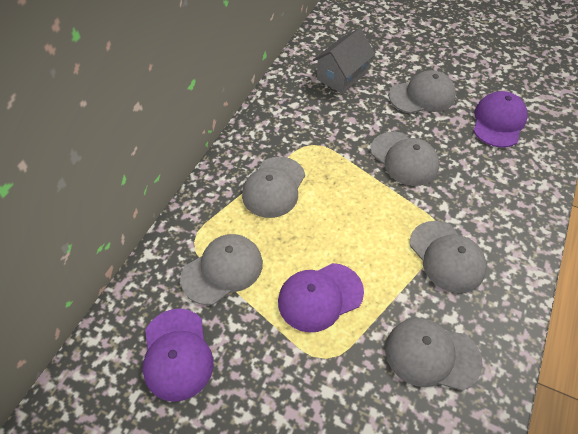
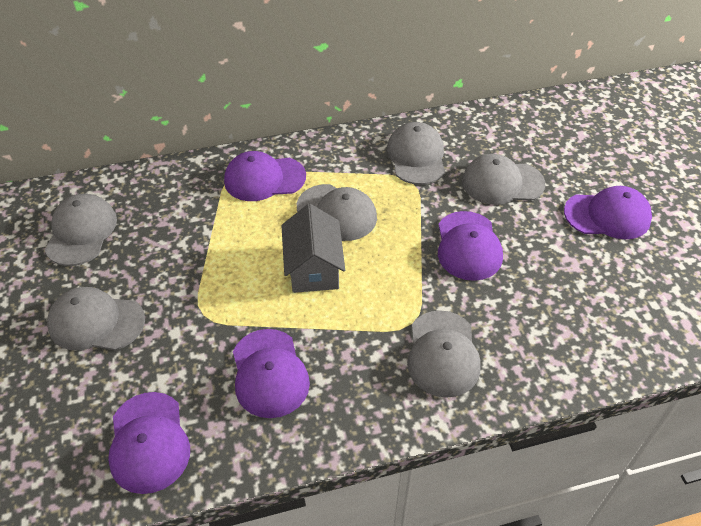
purple cap: 3 -> 5

